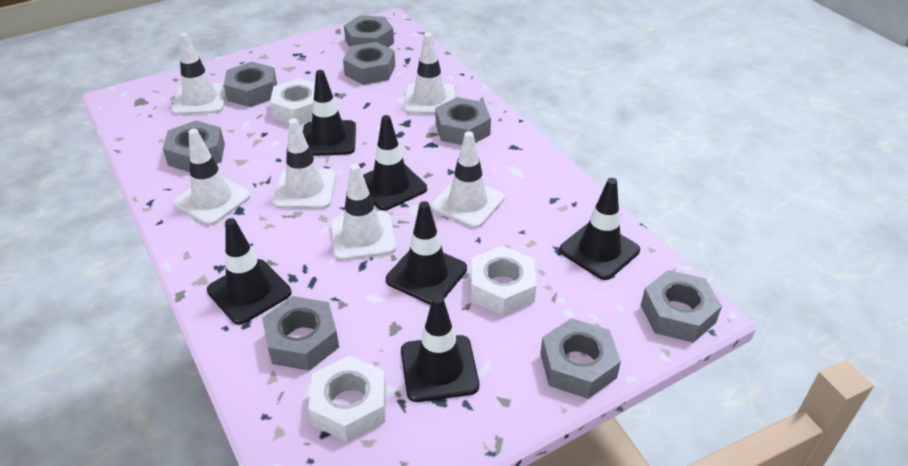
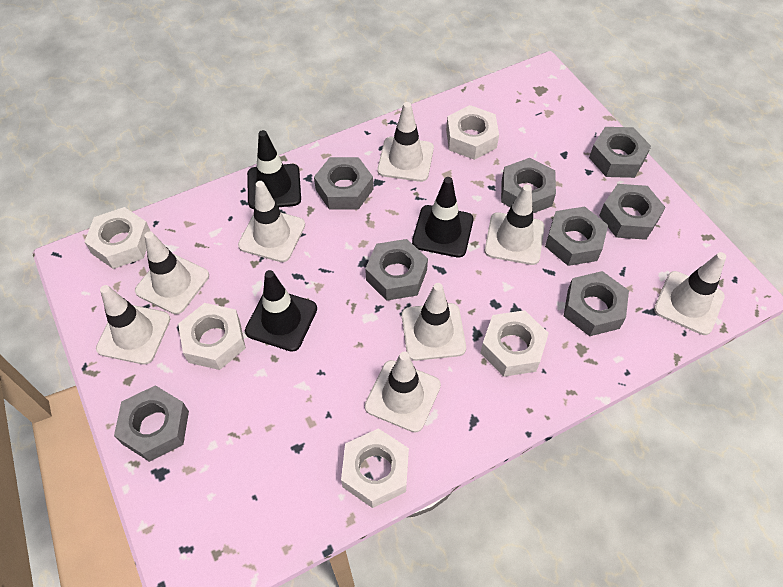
black traffic cone: 6 -> 3
white nut: 3 -> 5
white traffic cone: 6 -> 8

